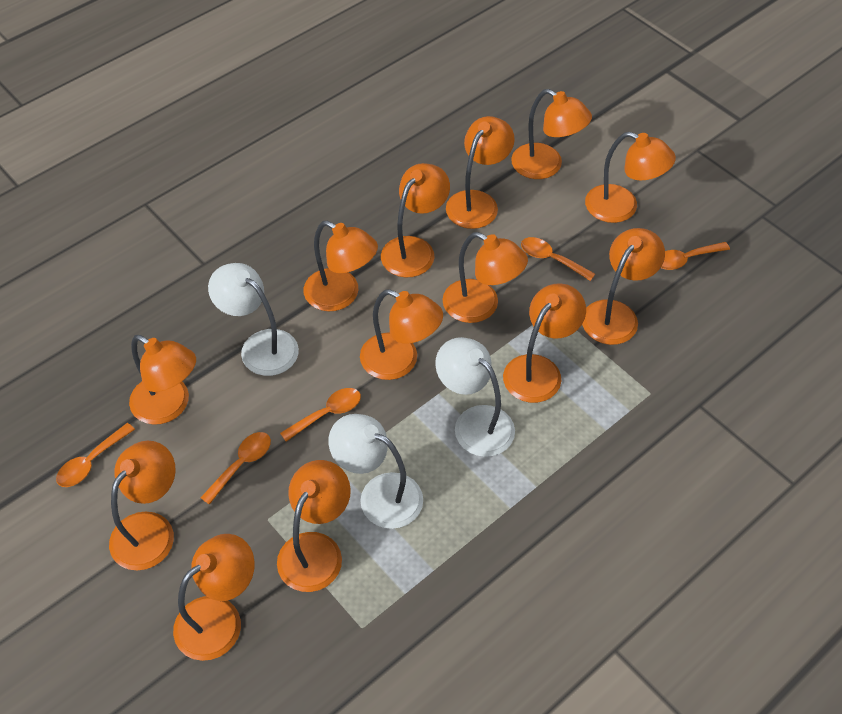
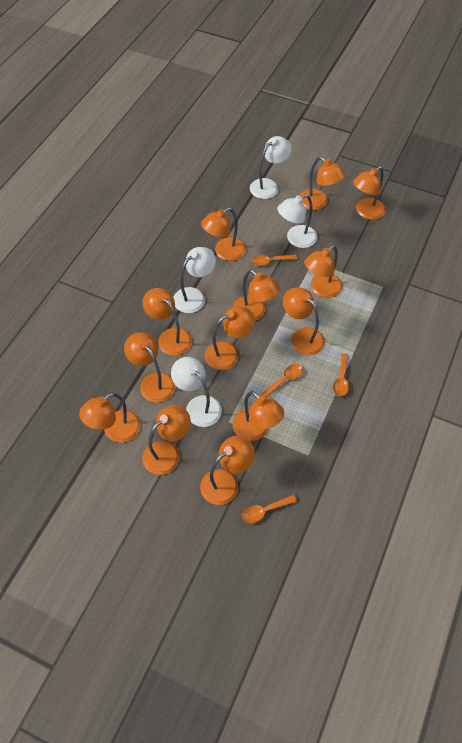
orange spoon: 5 -> 4
white lamp: 3 -> 4

